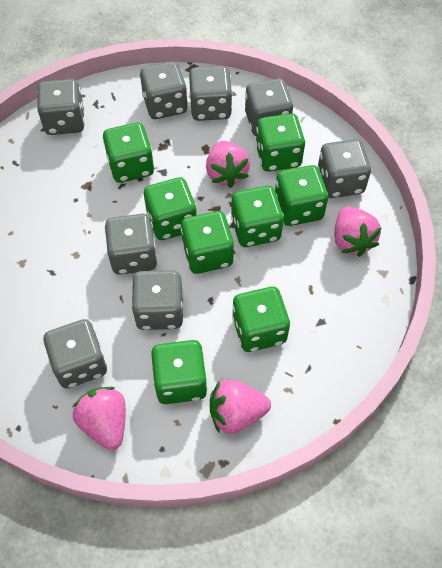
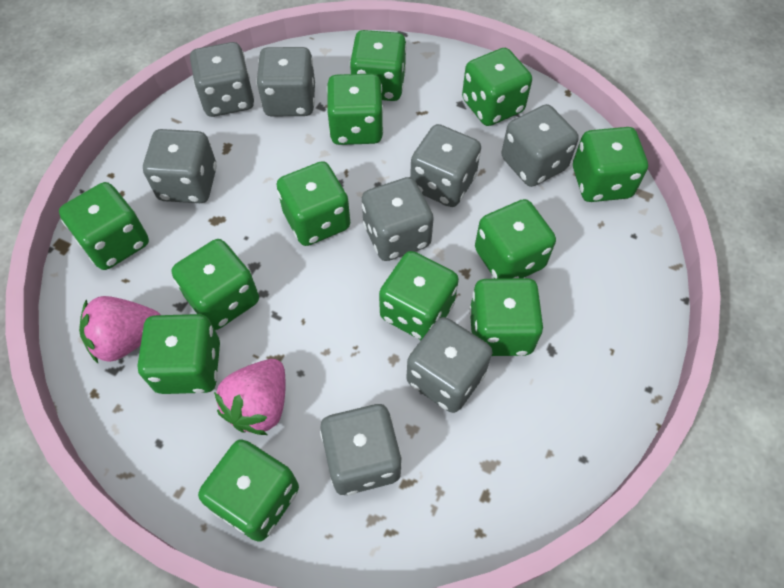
green dice: 8 -> 12
pink strawberry: 4 -> 2

